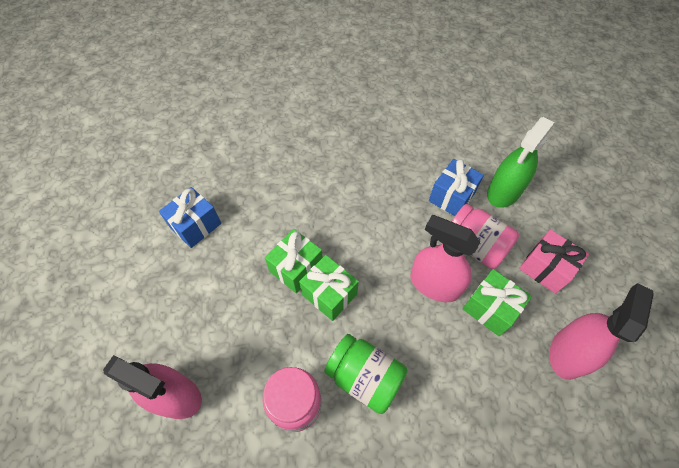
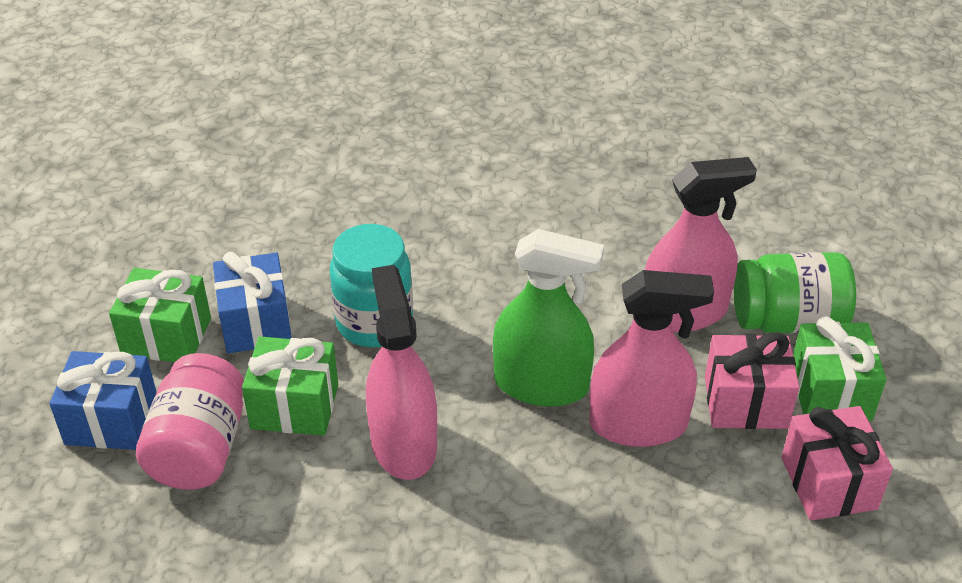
pink gift: 1 -> 2
pink jar: 2 -> 1
turquoise jar: 0 -> 1

